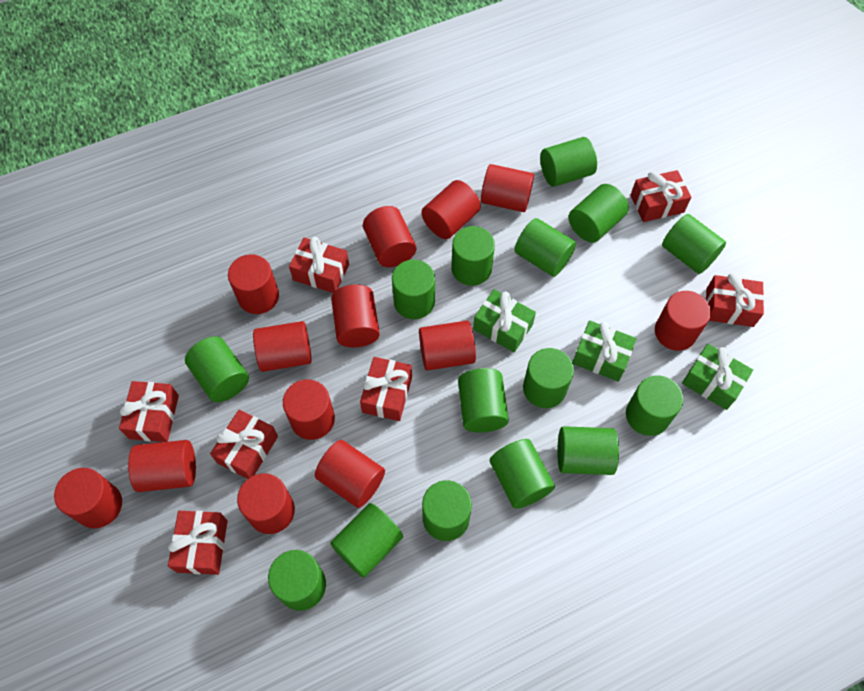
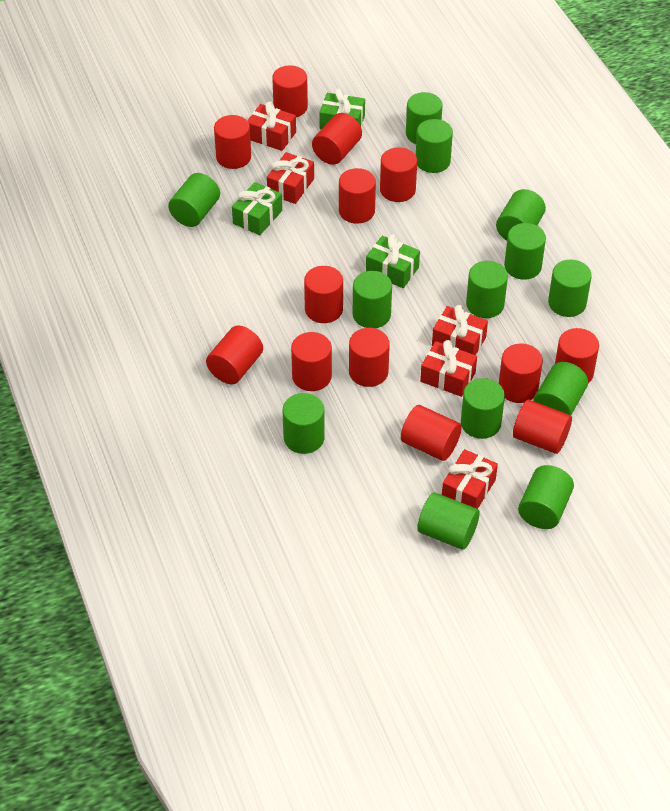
green cylinder: 15 -> 13
red gift: 7 -> 5

